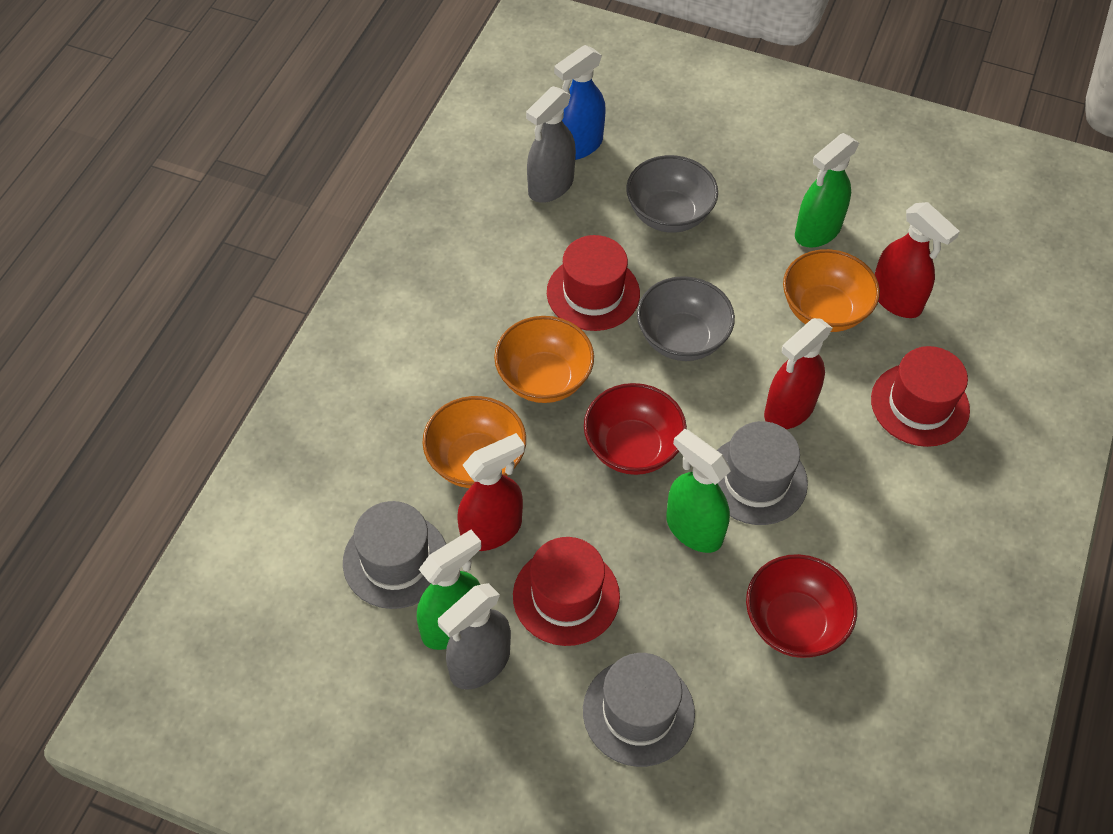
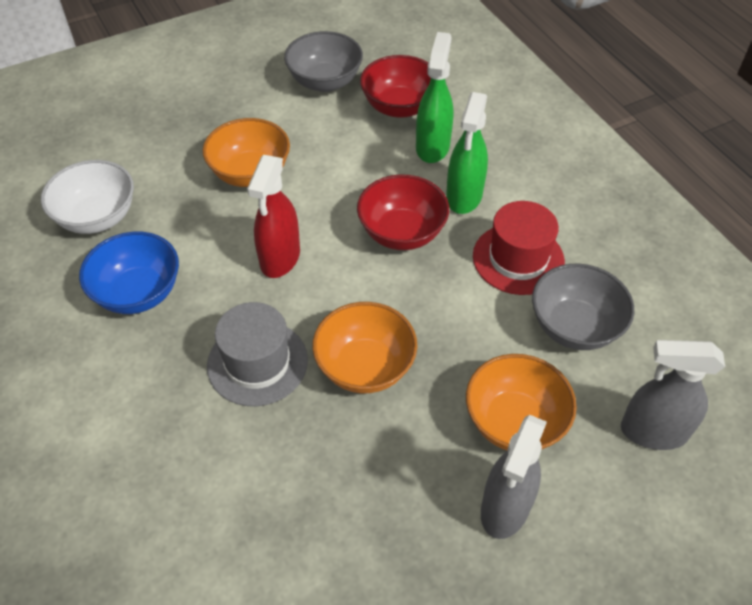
blue bowl: 0 -> 1
blue spray bottle: 1 -> 0
green spray bottle: 3 -> 2
grey hat: 3 -> 1
red hat: 3 -> 1
red spray bottle: 3 -> 1
white bowl: 0 -> 1

